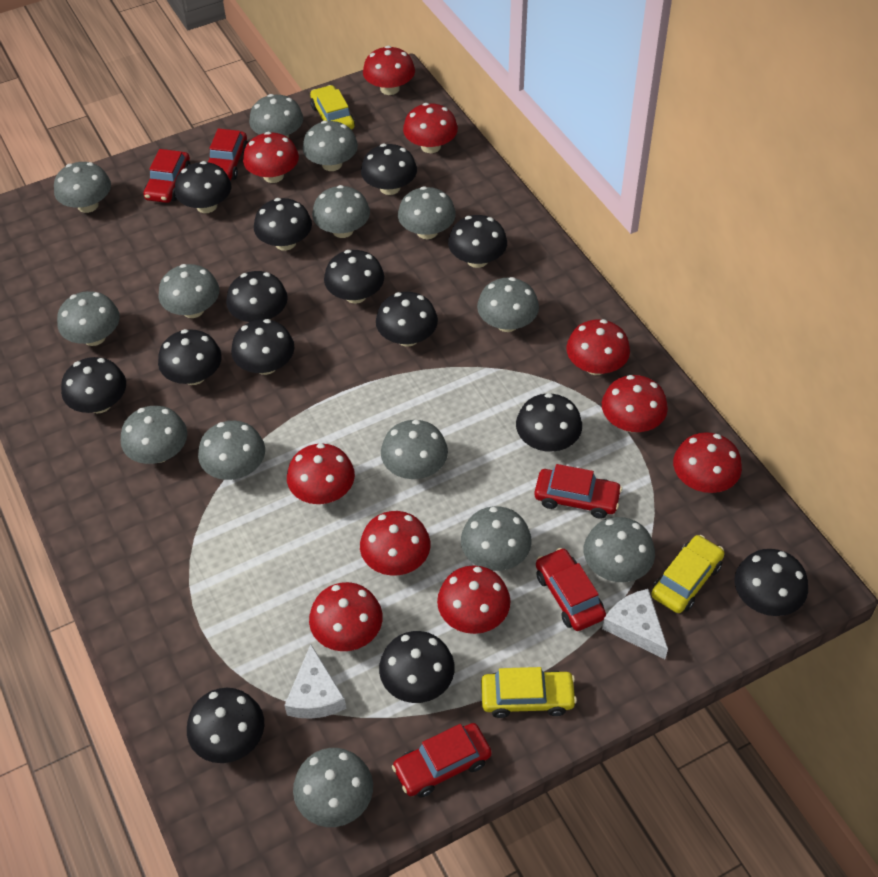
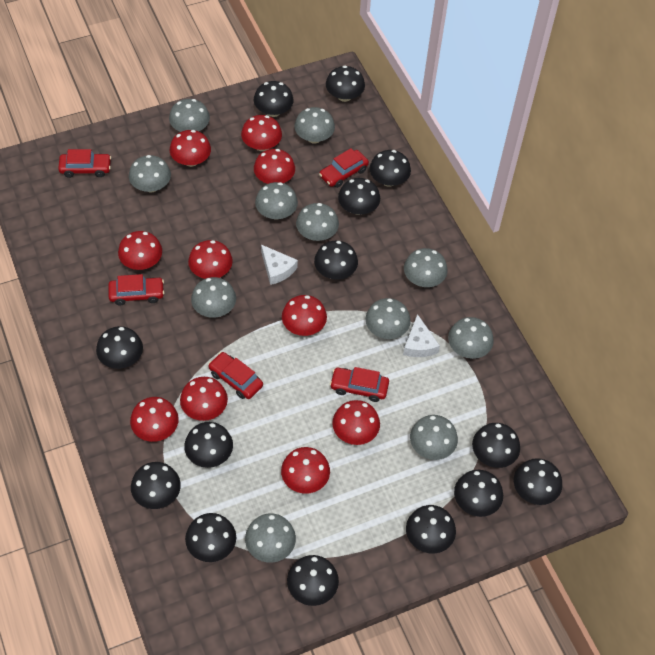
grey mushroom: 14 -> 11
yellow car: 3 -> 0

